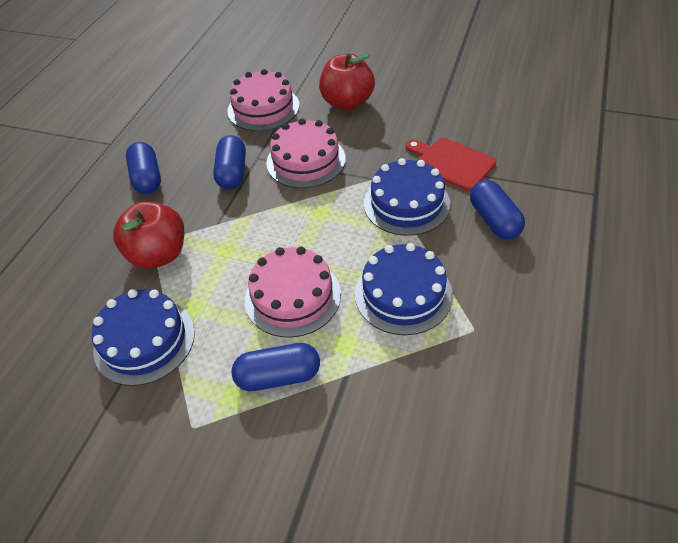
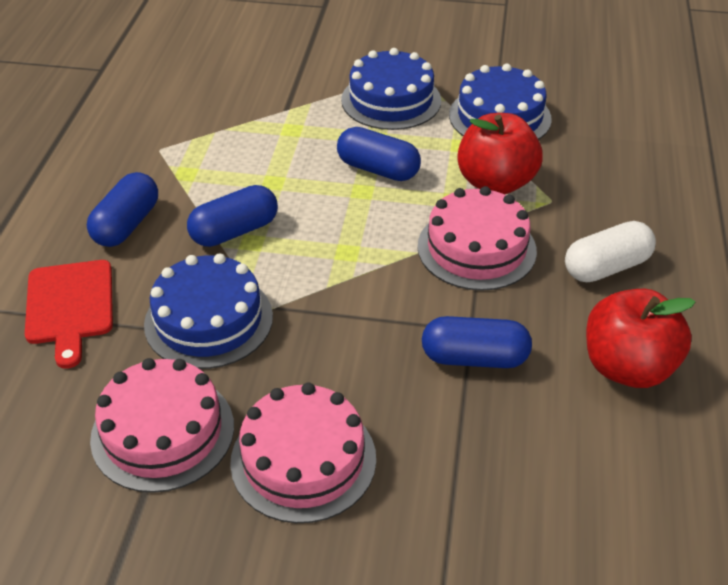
white capsule: 0 -> 1

